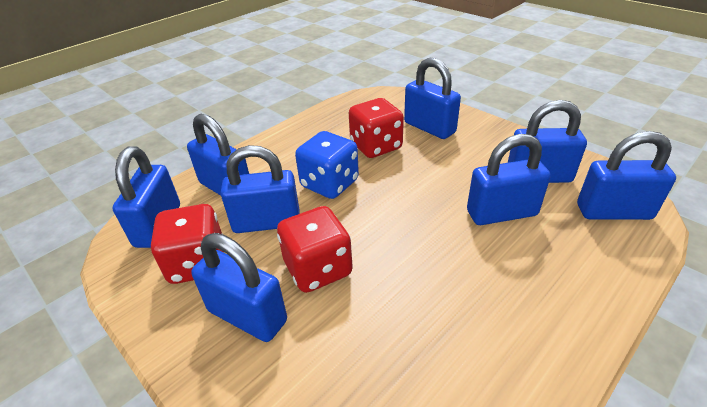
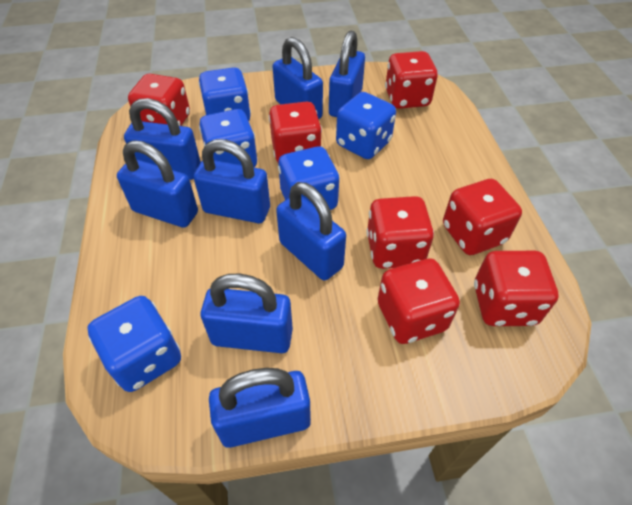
blue dice: 1 -> 5
red dice: 3 -> 7

